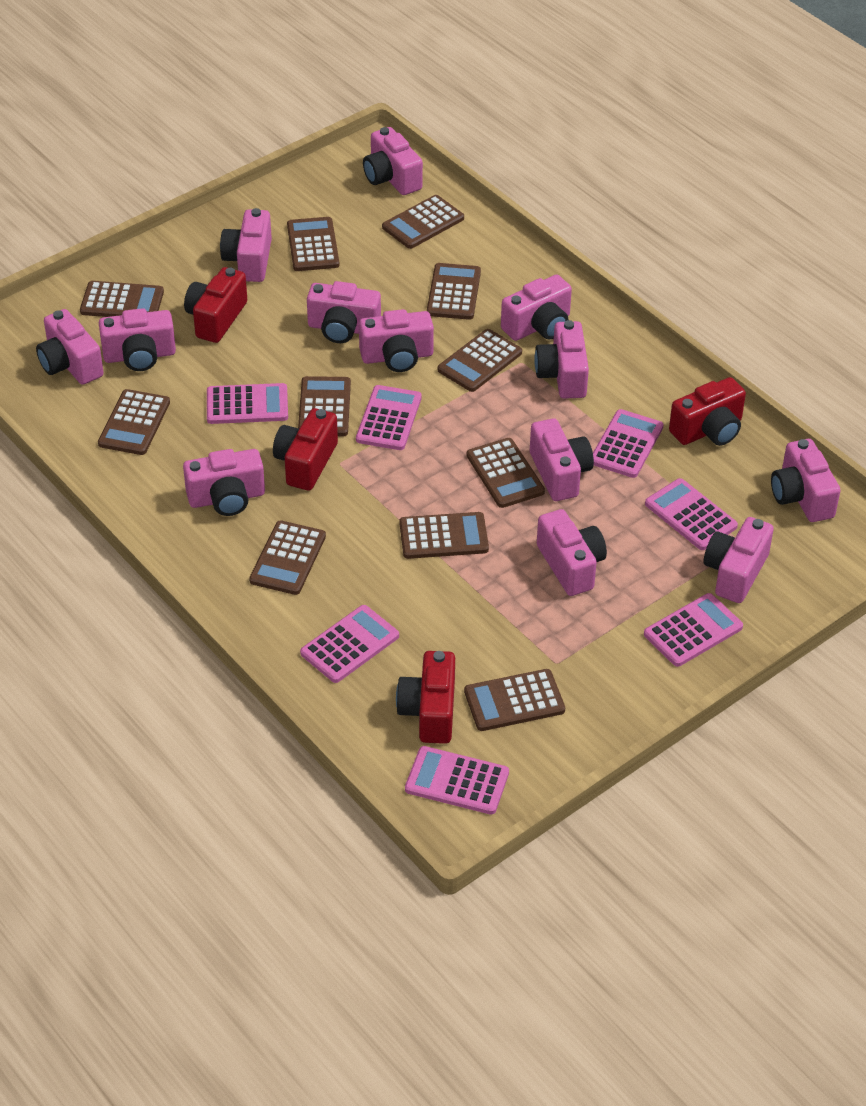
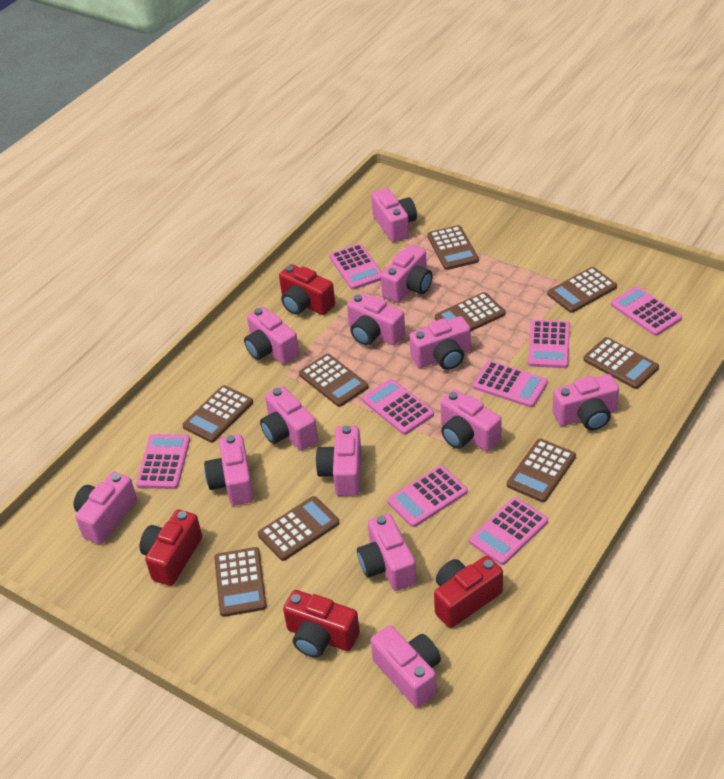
brown calculator: 11 -> 9
pink calculator: 7 -> 8

